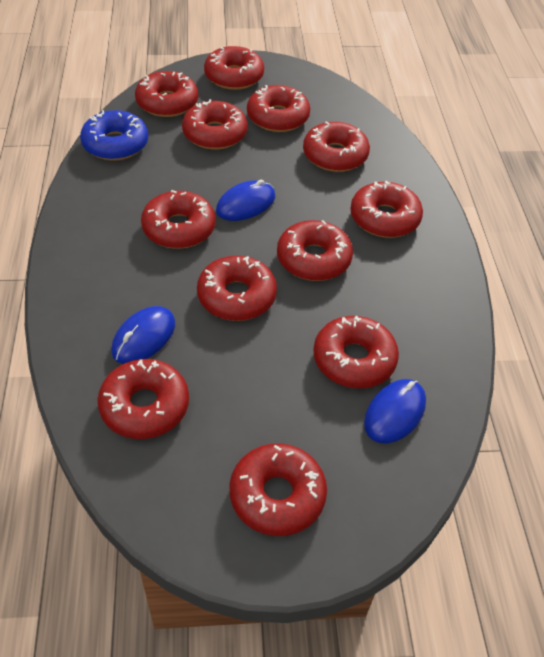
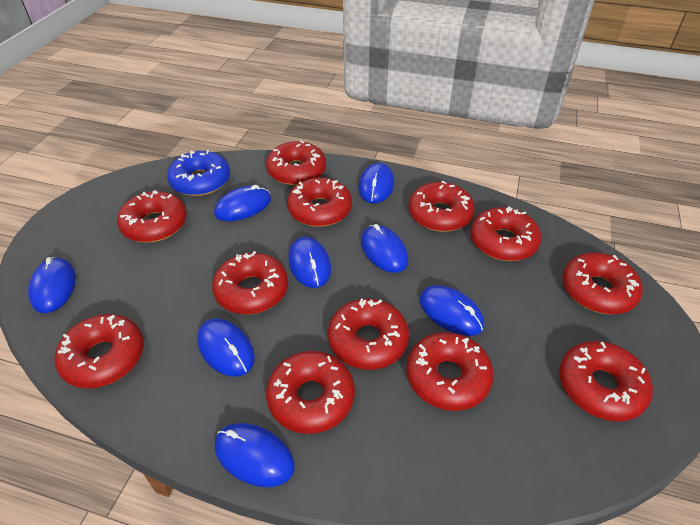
blue mouse: 3 -> 8

